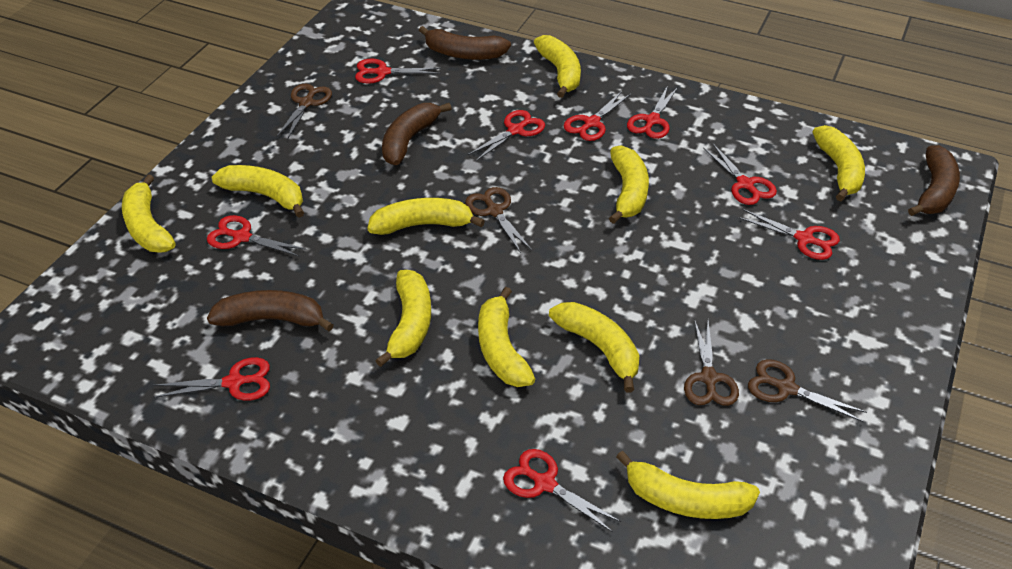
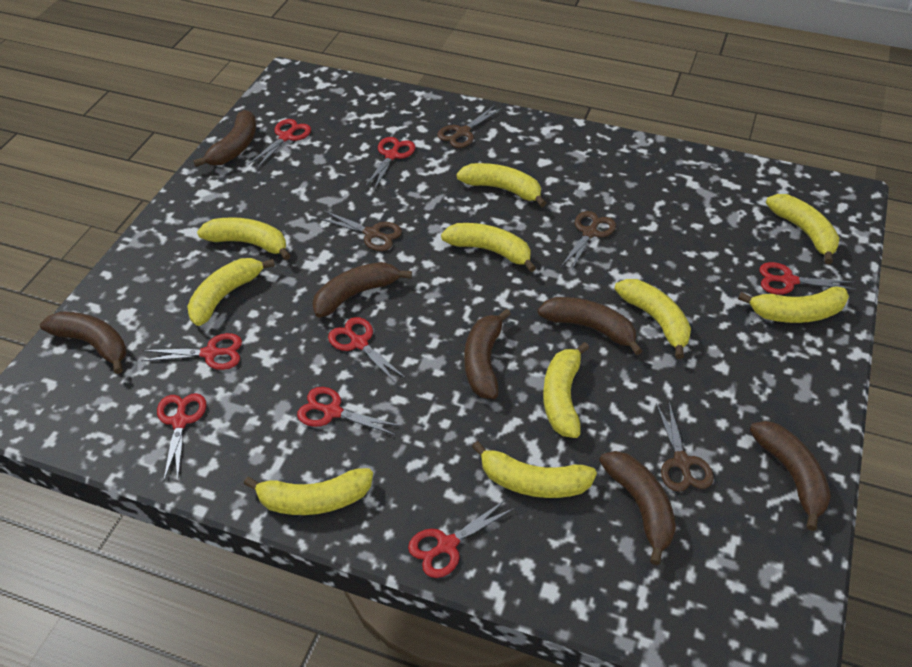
brown banana: 4 -> 7
red scissors: 9 -> 8

